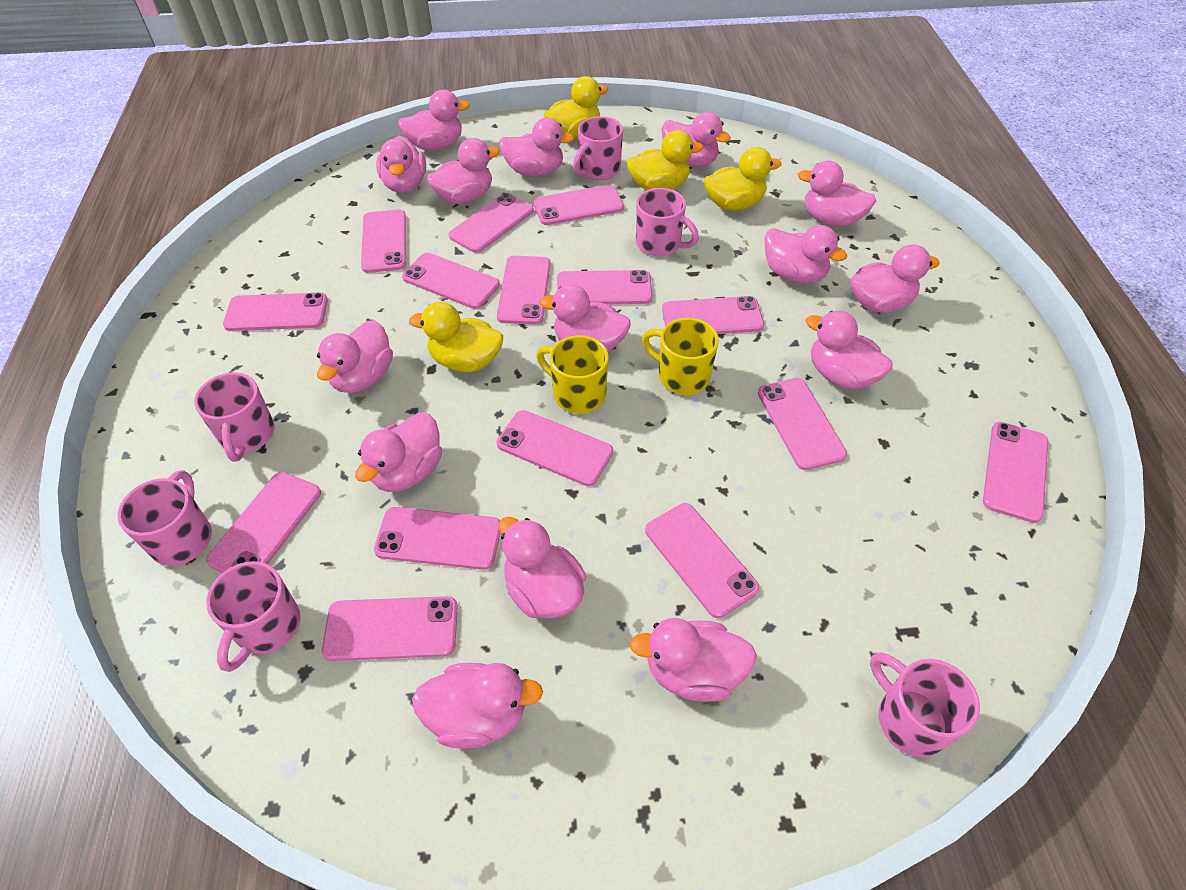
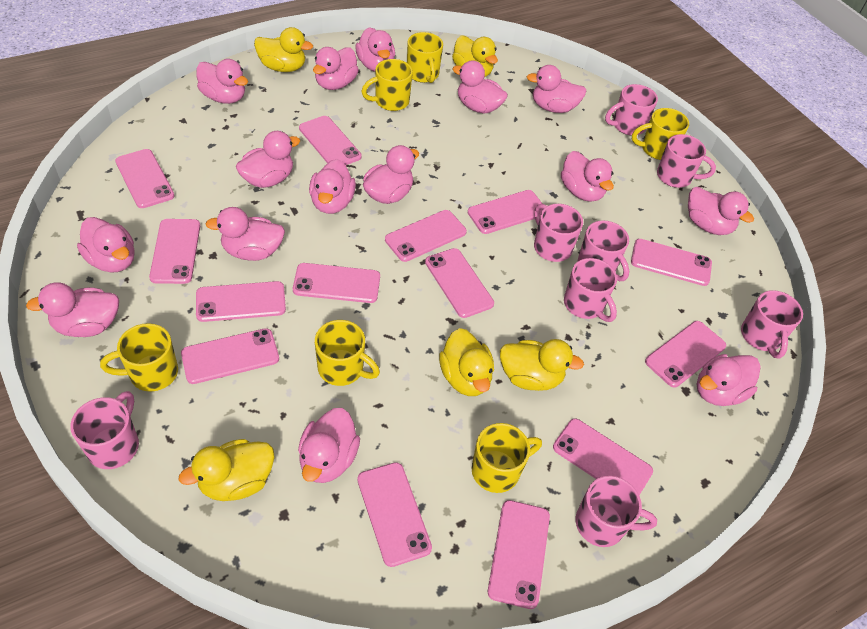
pink mug: 6 -> 8
pink phone: 15 -> 14
yellow duck: 4 -> 5
yellow mug: 2 -> 6

